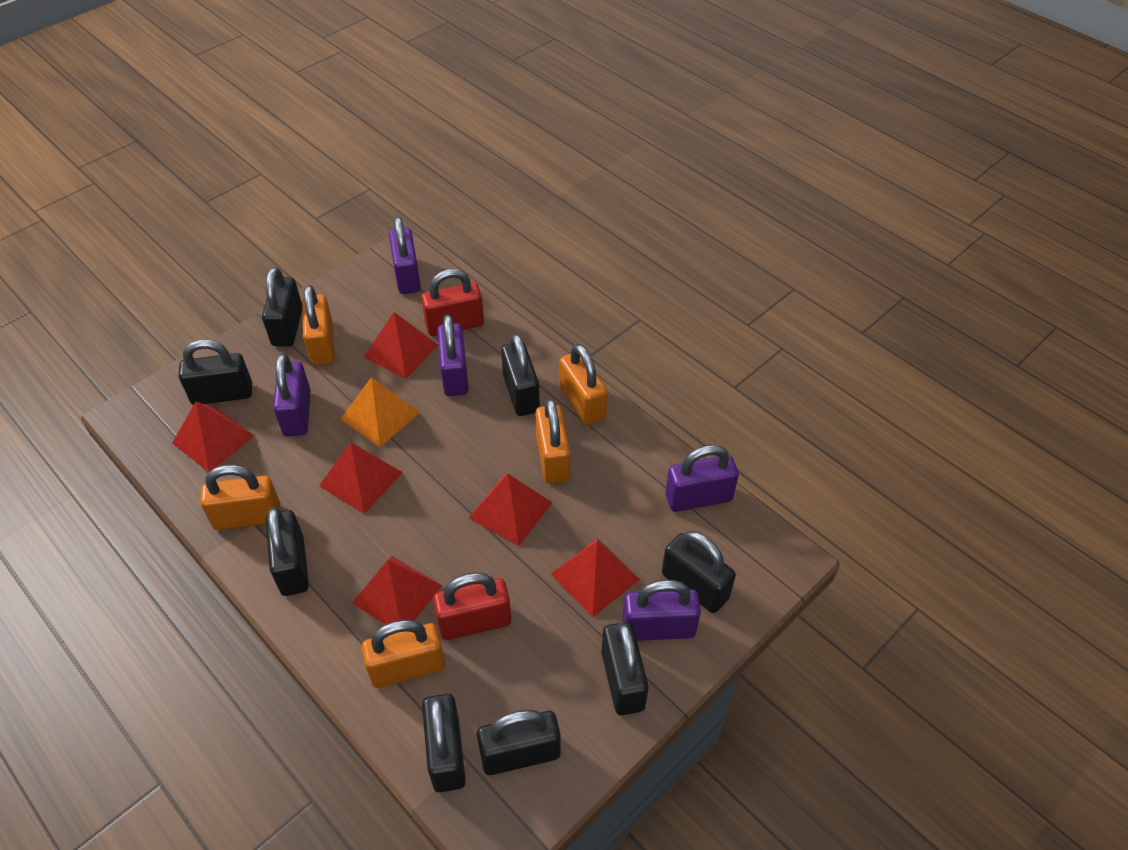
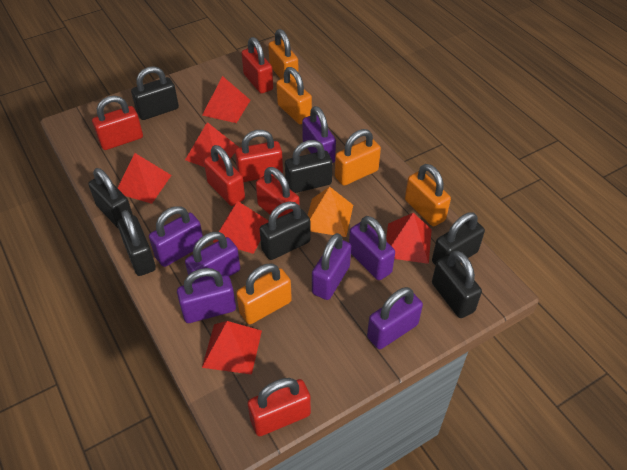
black padlock: 8 -> 7
purple padlock: 5 -> 7
red padlock: 2 -> 6

